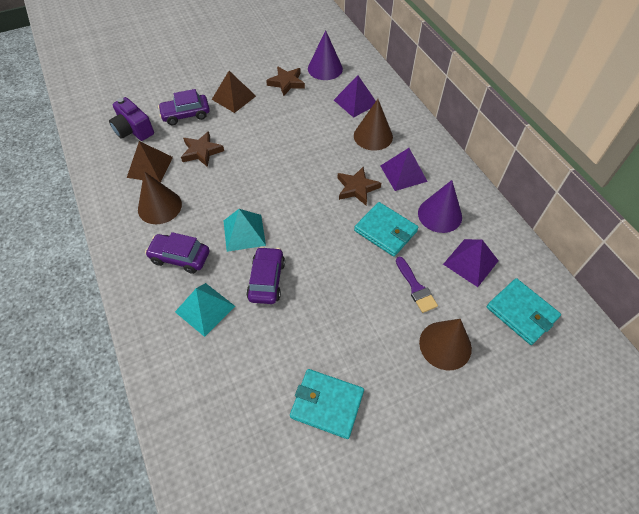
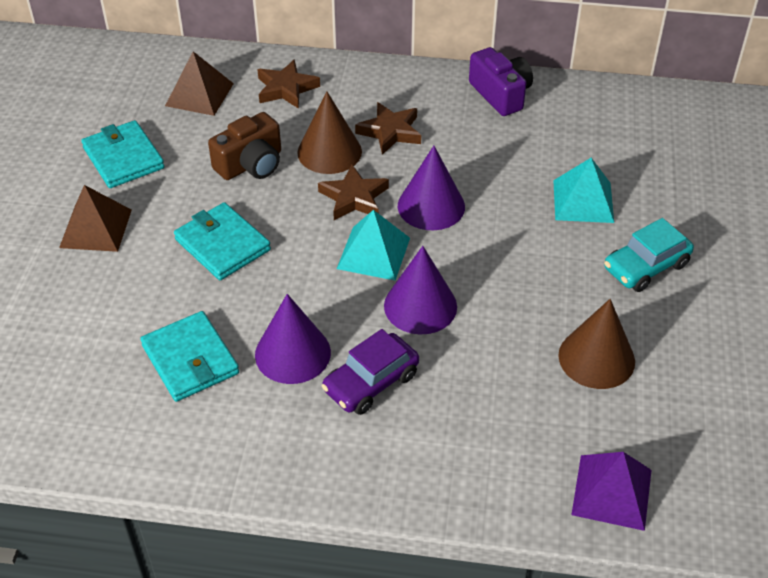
brown camera: 0 -> 1
brown cone: 3 -> 2
purple brush: 1 -> 0
purple car: 3 -> 1
purple cone: 2 -> 3
purple pyramid: 3 -> 1
turquoise car: 0 -> 1

